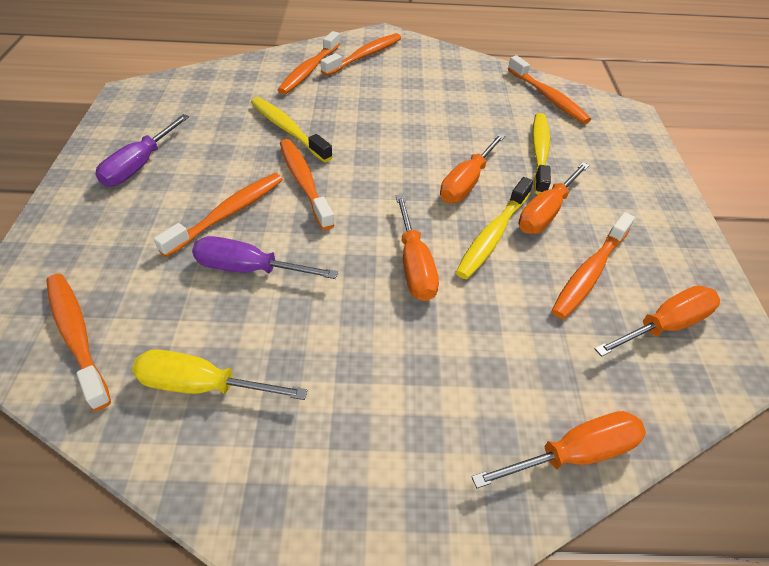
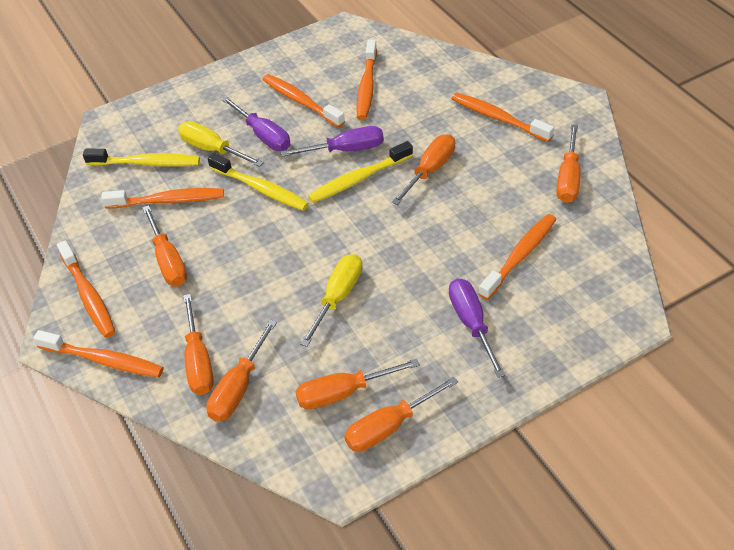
orange screwdriver: 5 -> 7
purple screwdriver: 2 -> 3
yellow screwdriver: 1 -> 2

